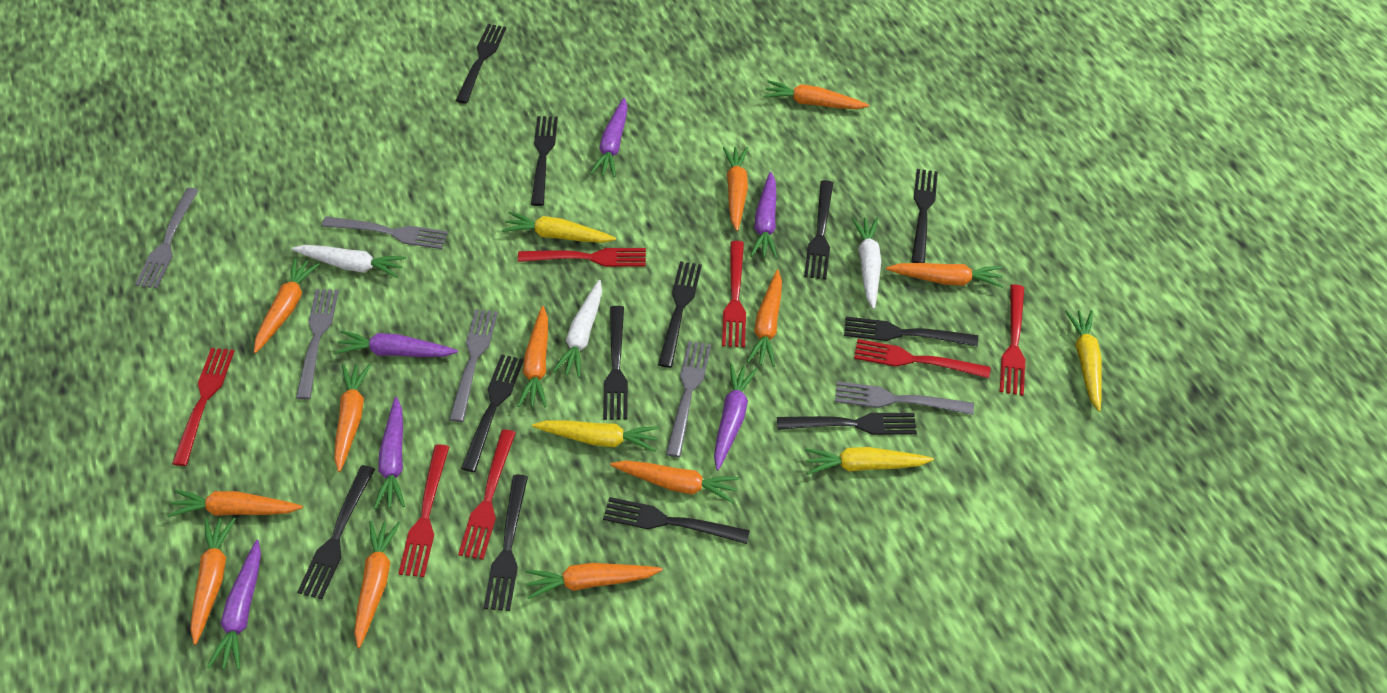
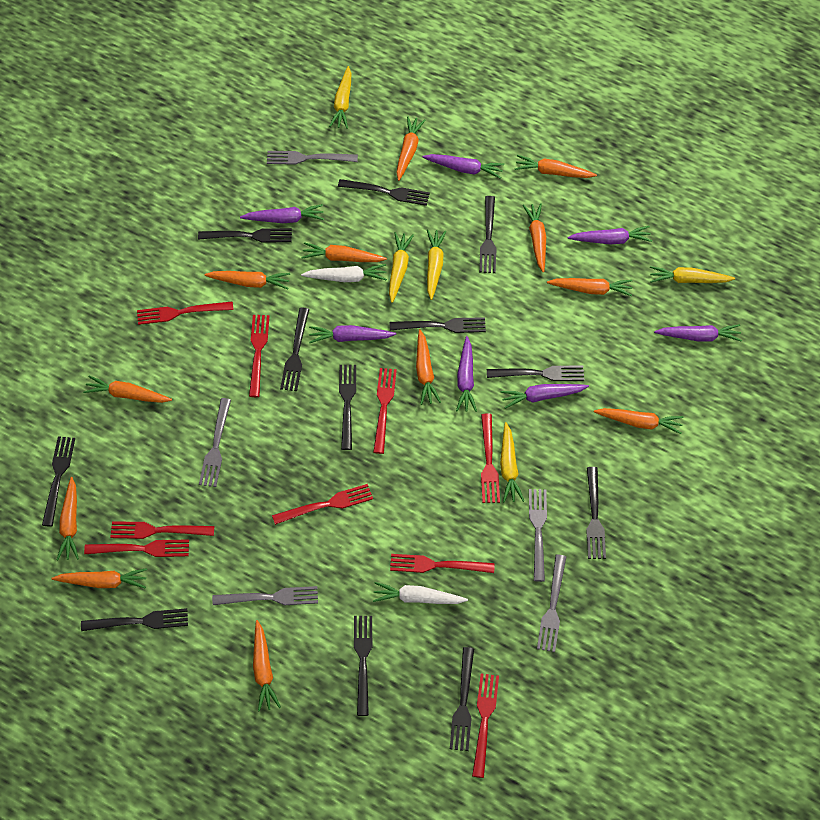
grey fork: 6 -> 5
purple carrot: 6 -> 7
red fork: 7 -> 9
white carrot: 3 -> 2
yellow carrot: 4 -> 5

